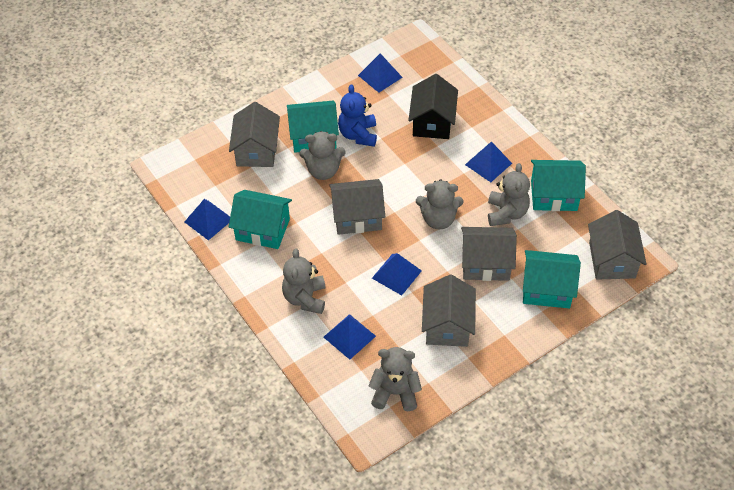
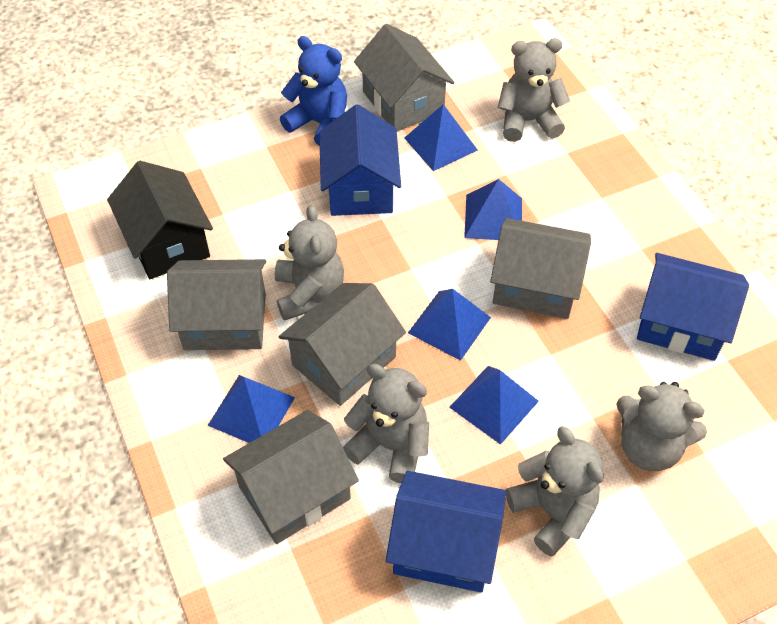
blue house: 0 -> 3
turquoise house: 4 -> 0

